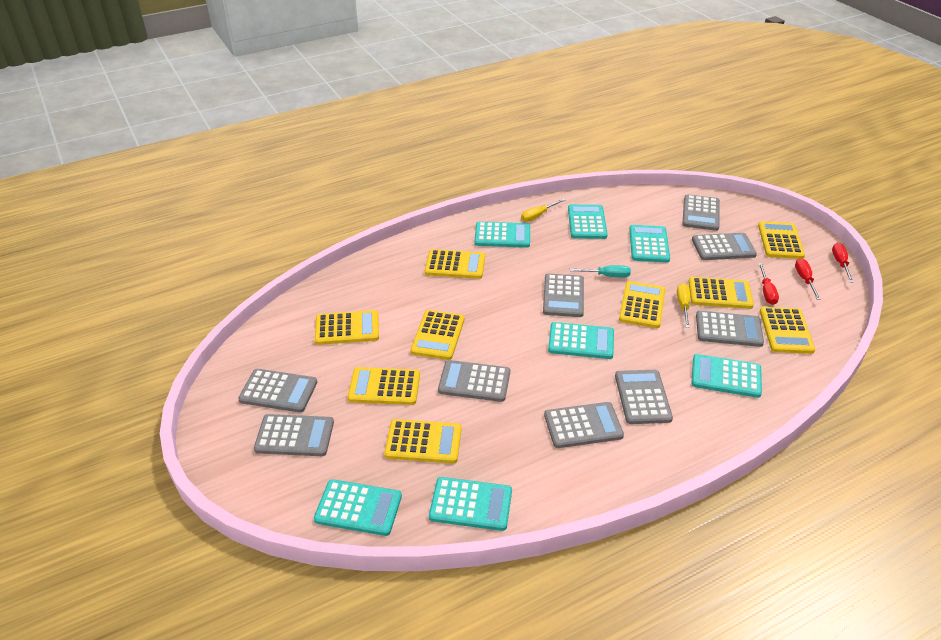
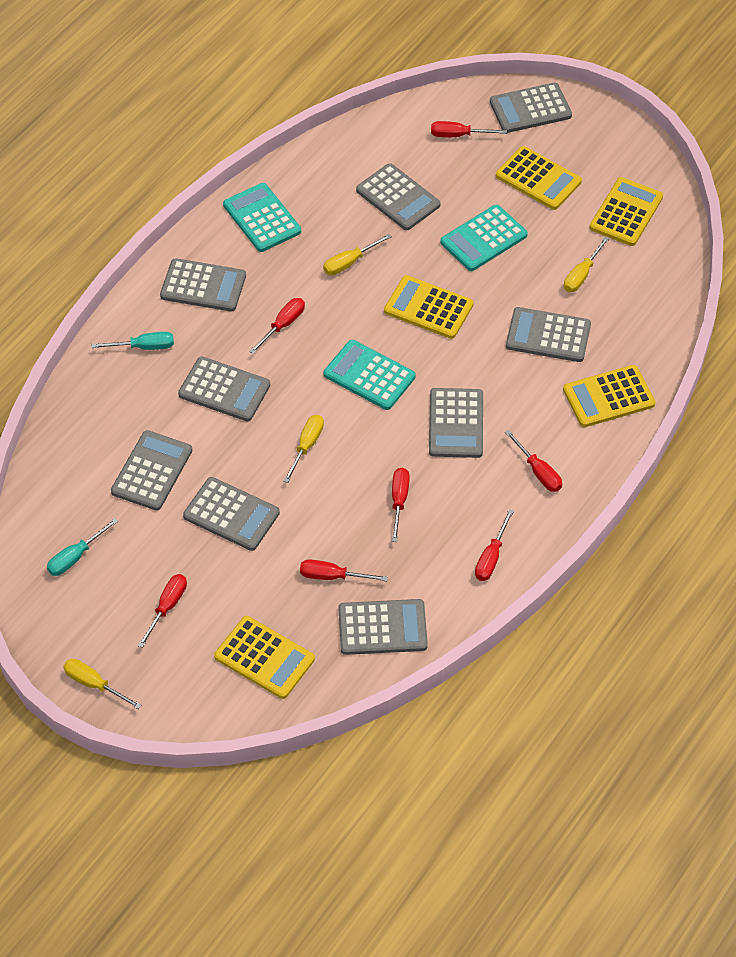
red screwdriver: 3 -> 7
turquoise calculator: 7 -> 3
turquoise screwdriver: 1 -> 2
yellow calculator: 9 -> 5
yellow screwdriver: 2 -> 4

